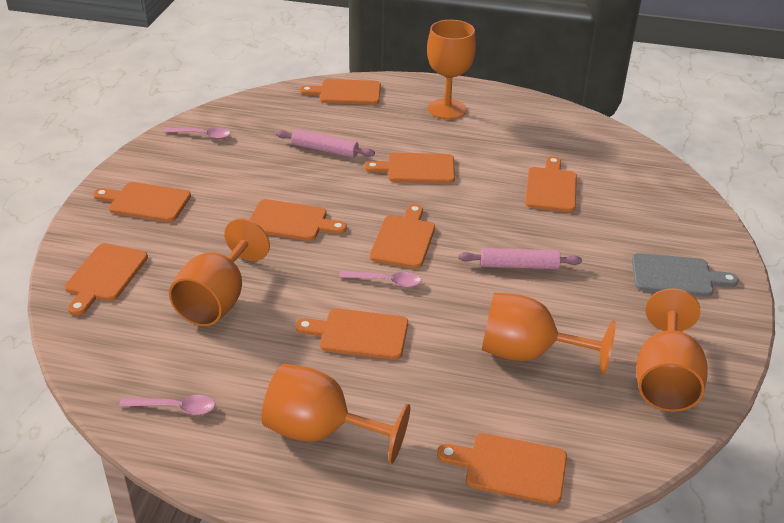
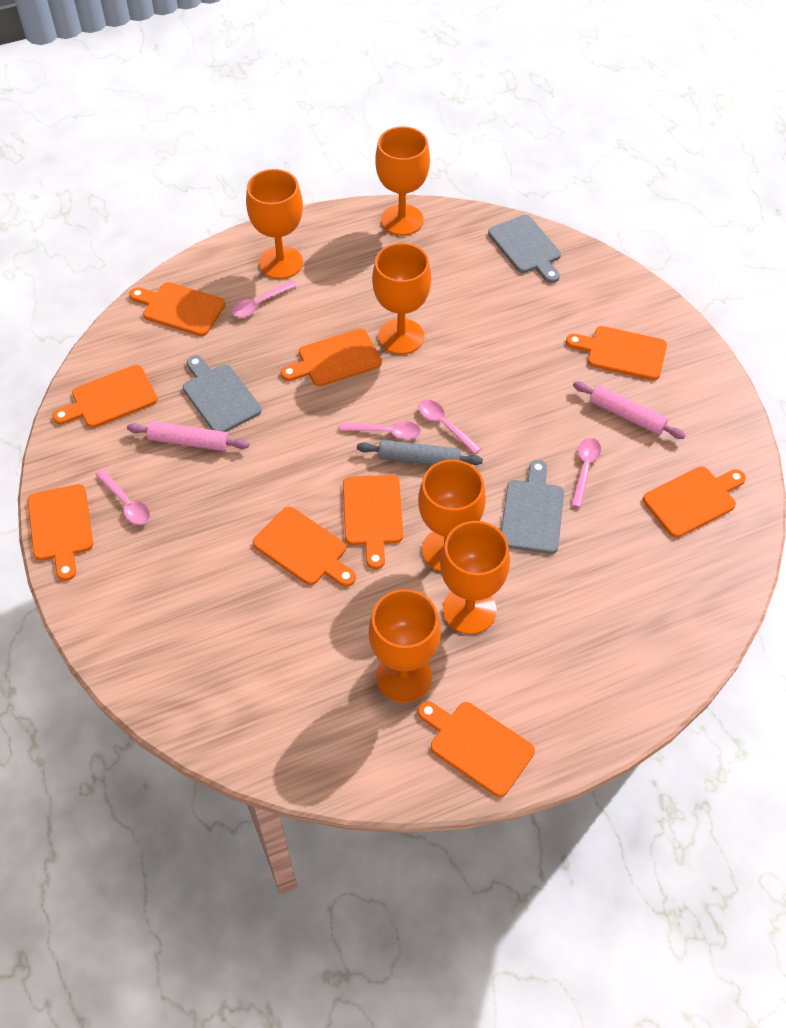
grey cutting board: 1 -> 3
grey rolling pin: 0 -> 1
orange goblet: 5 -> 6
pink spoon: 3 -> 5

